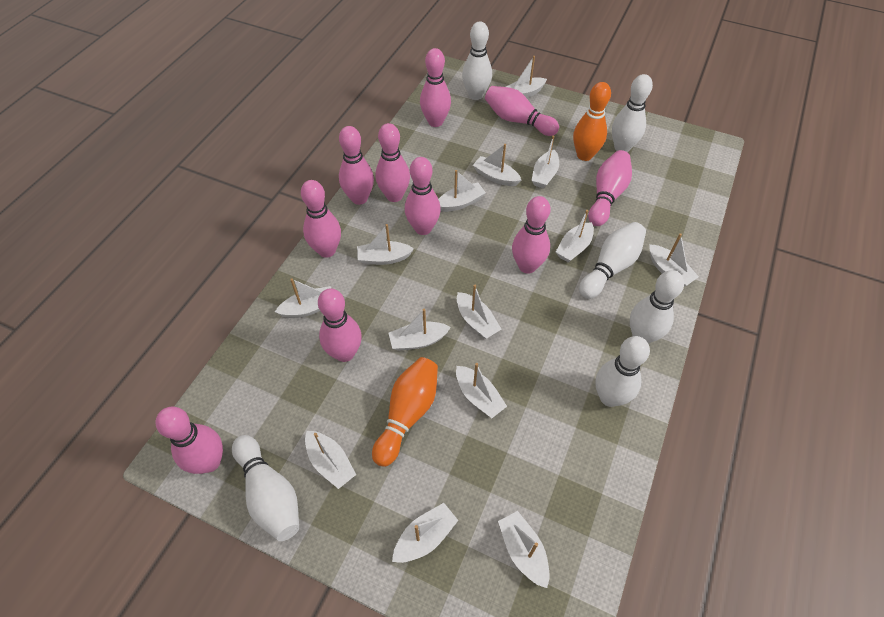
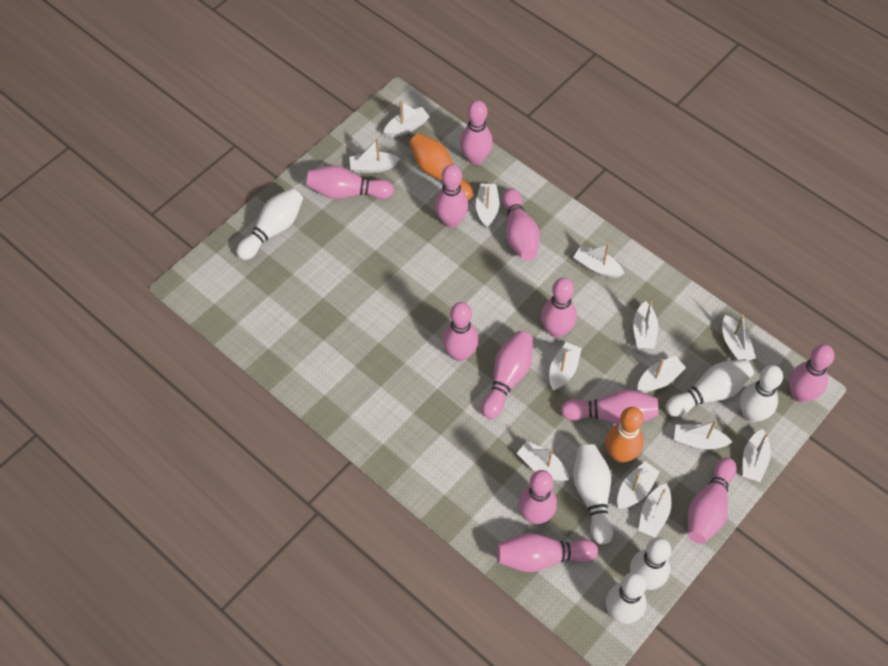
pink bowling pin: 10 -> 12
white boat: 14 -> 13

